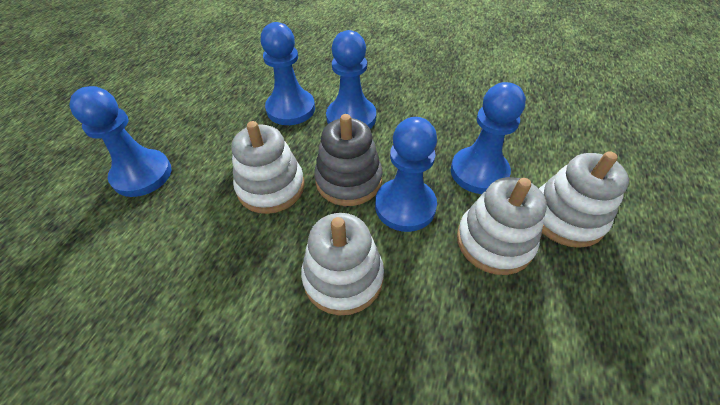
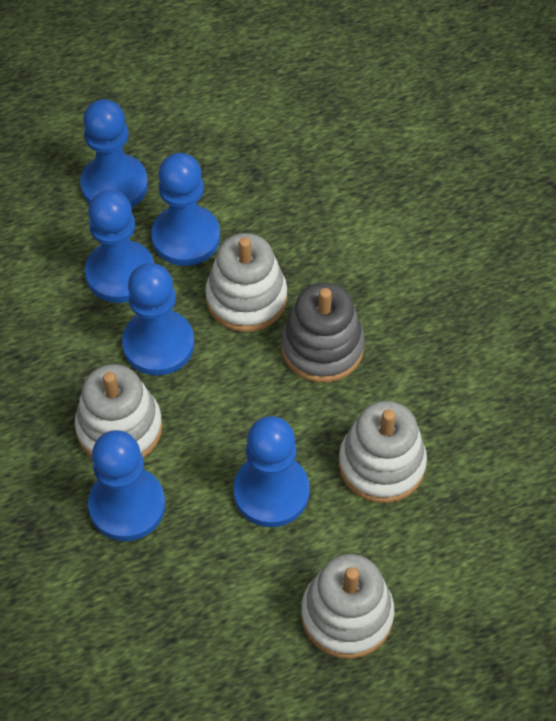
blue pawn: 5 -> 6

